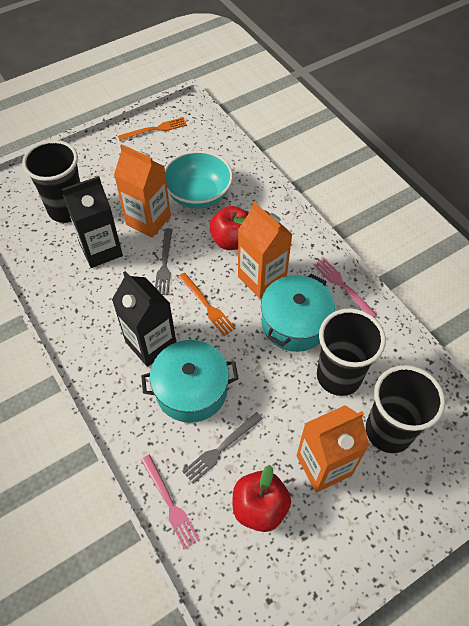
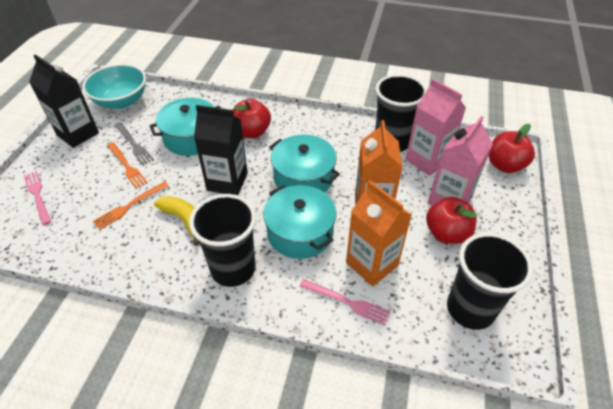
grey fork: 2 -> 1
orange carton: 3 -> 2
pink carton: 0 -> 2
red apple: 2 -> 3
turquoise pot: 2 -> 3
yellow banana: 0 -> 1

